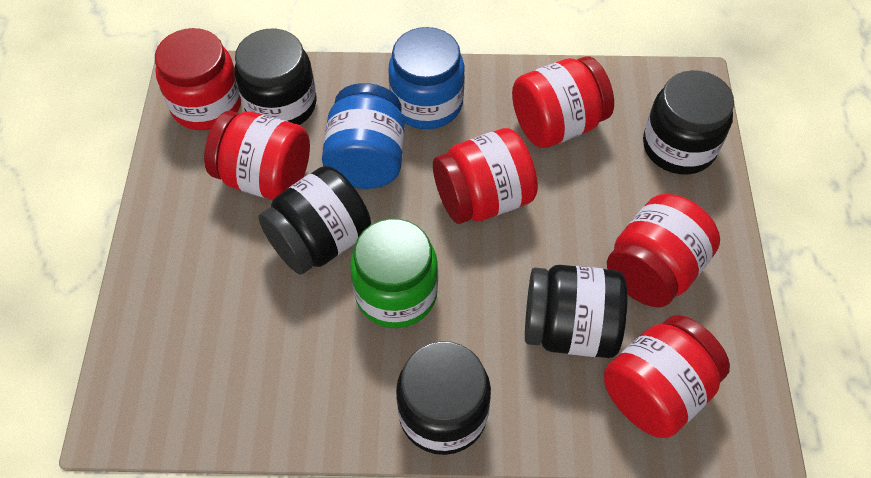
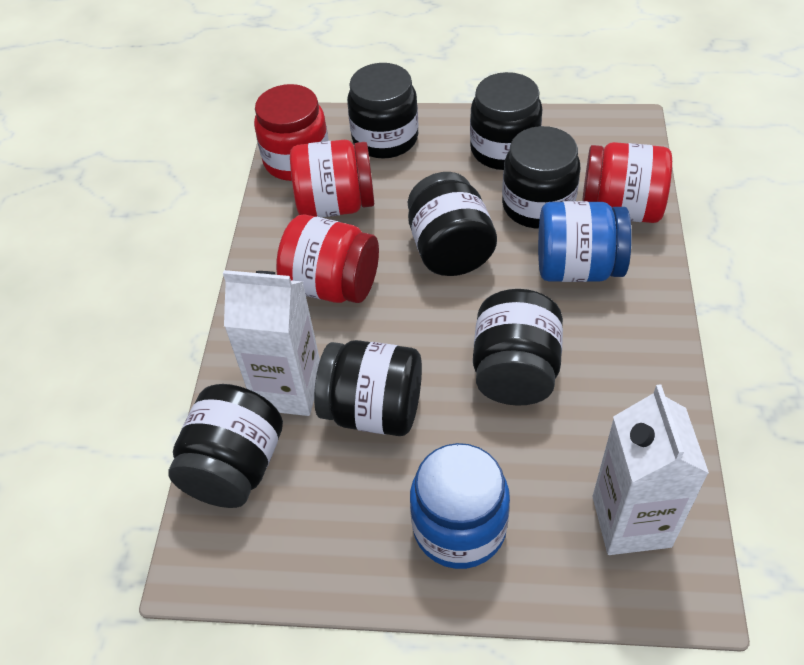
black jar: 5 -> 7
green jar: 1 -> 0
red jar: 6 -> 4
white carton: 0 -> 2

